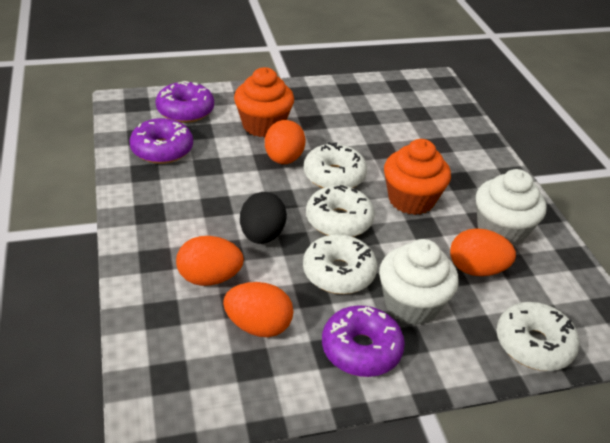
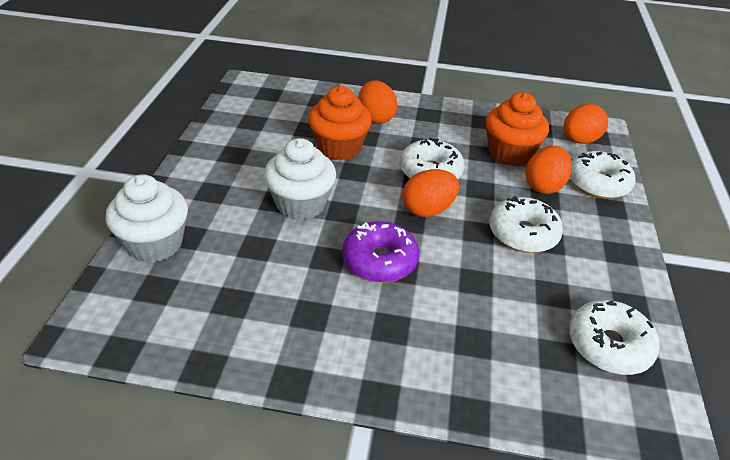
black egg: 1 -> 0
purple donut: 3 -> 1

